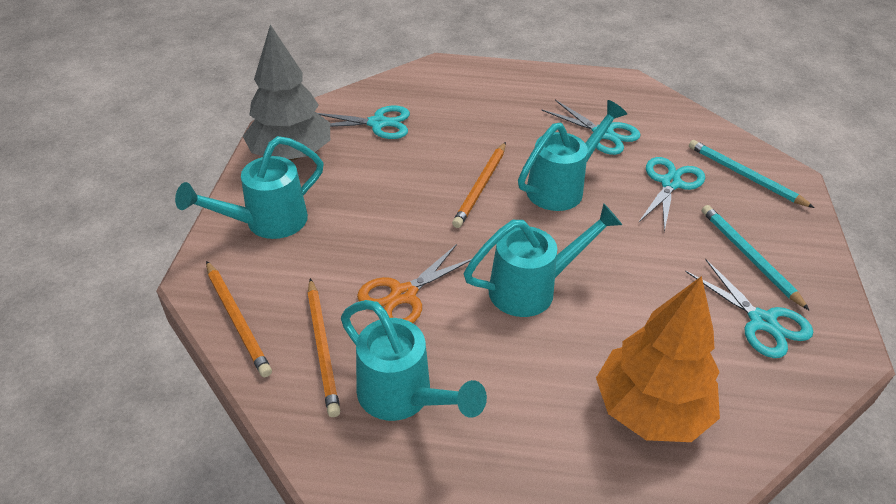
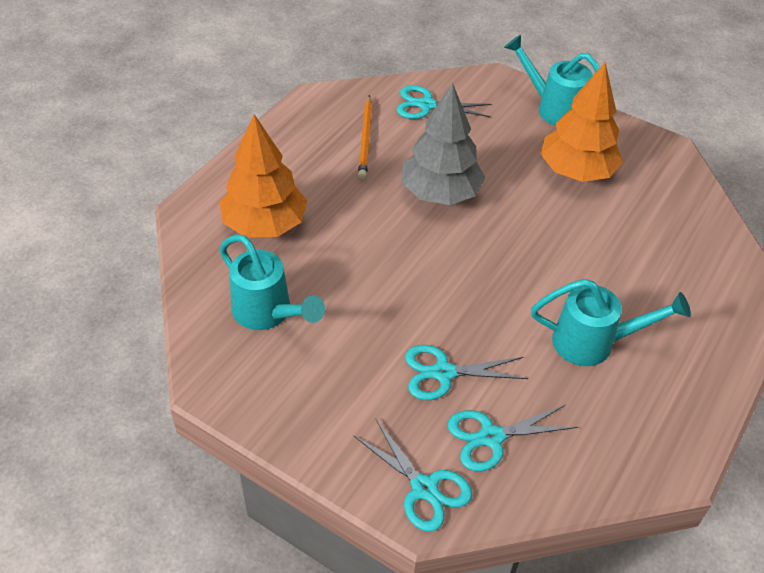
orange pencil: 3 -> 1
orange scissors: 1 -> 0
orange tree: 1 -> 2
turquoise pencil: 2 -> 0
turquoise watering can: 4 -> 3

